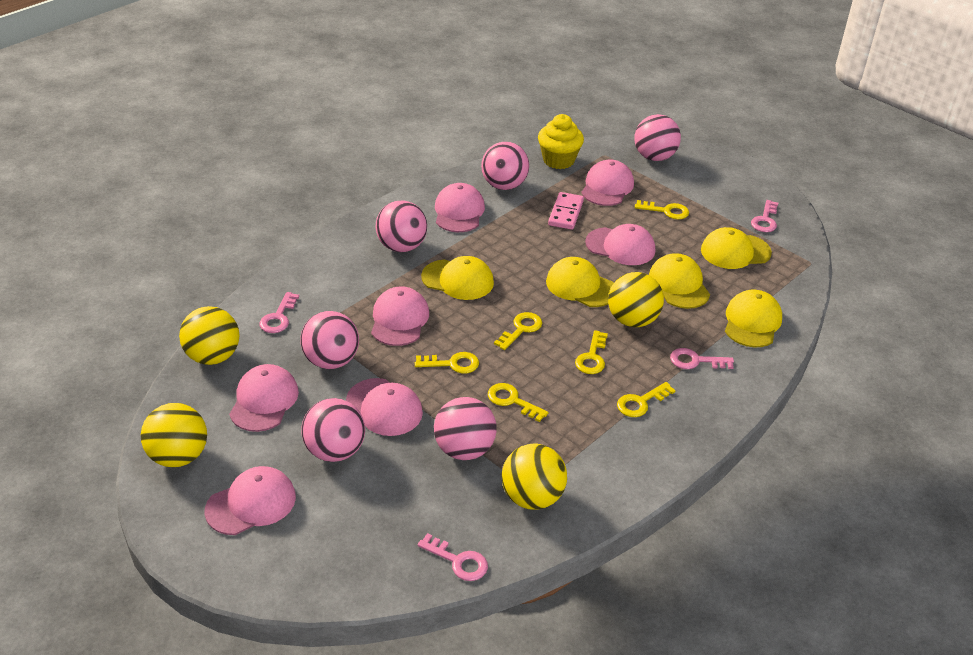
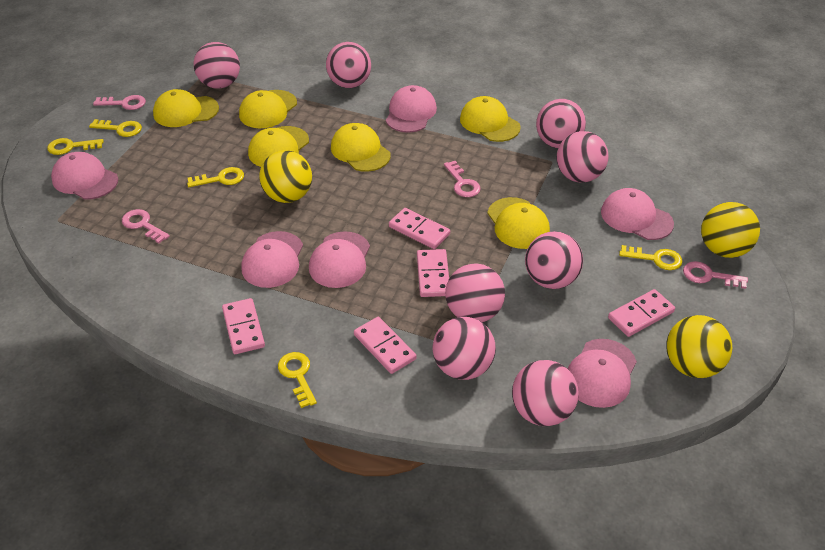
pink ball: 6 -> 8
pink cap: 7 -> 6
pink domino: 1 -> 5
yellow ball: 4 -> 3
yellow cap: 5 -> 6
yellow cupcake: 1 -> 0
yellow key: 6 -> 5

